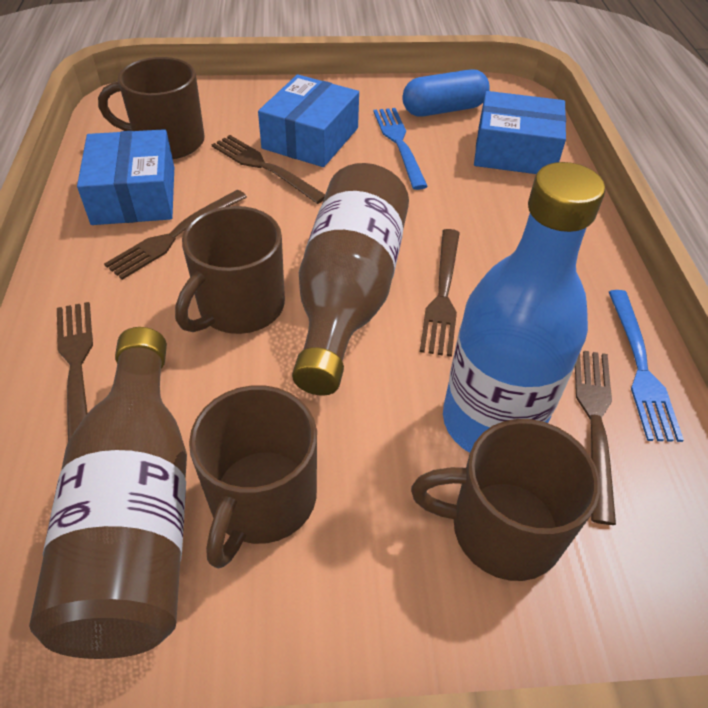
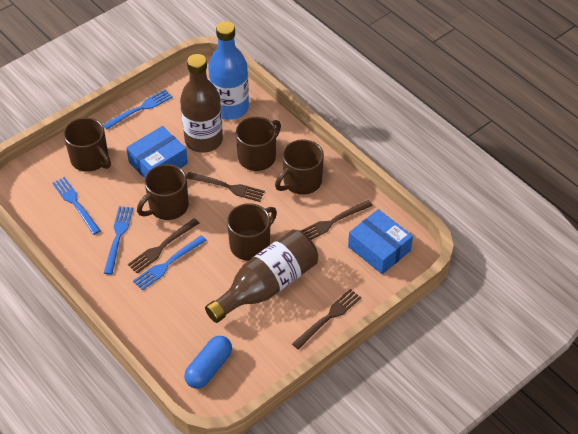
blue box: 3 -> 2
blue fork: 2 -> 4
brown fork: 5 -> 4
brown mug: 4 -> 5

